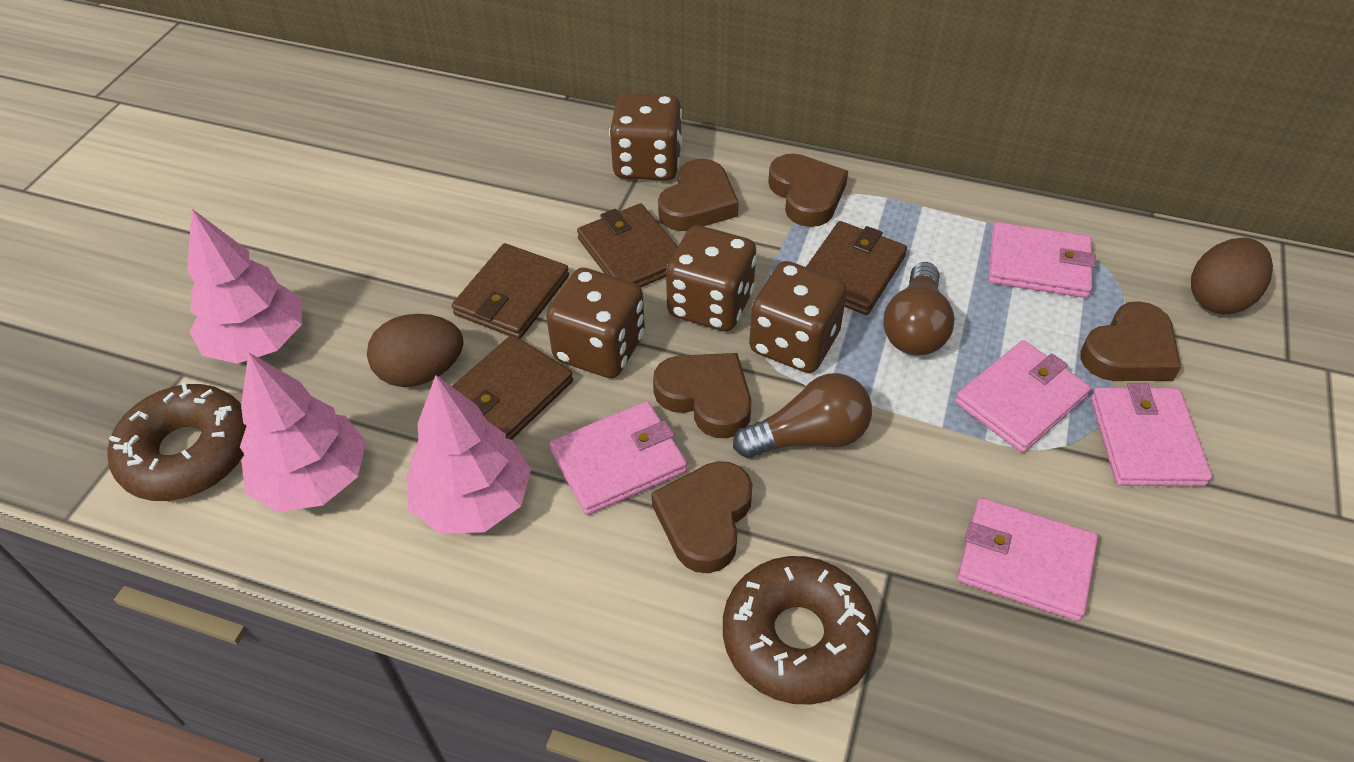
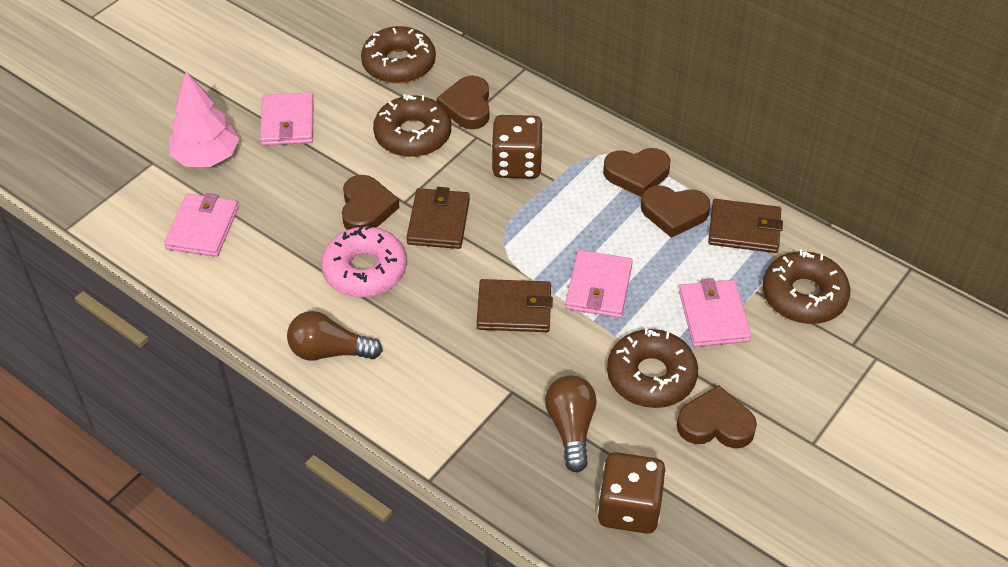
brown dice: 4 -> 2
brown donut: 2 -> 4
brown egg: 2 -> 0
brown wallet: 4 -> 3
pink donut: 0 -> 1
pink tree: 3 -> 1
pink wallet: 5 -> 4

